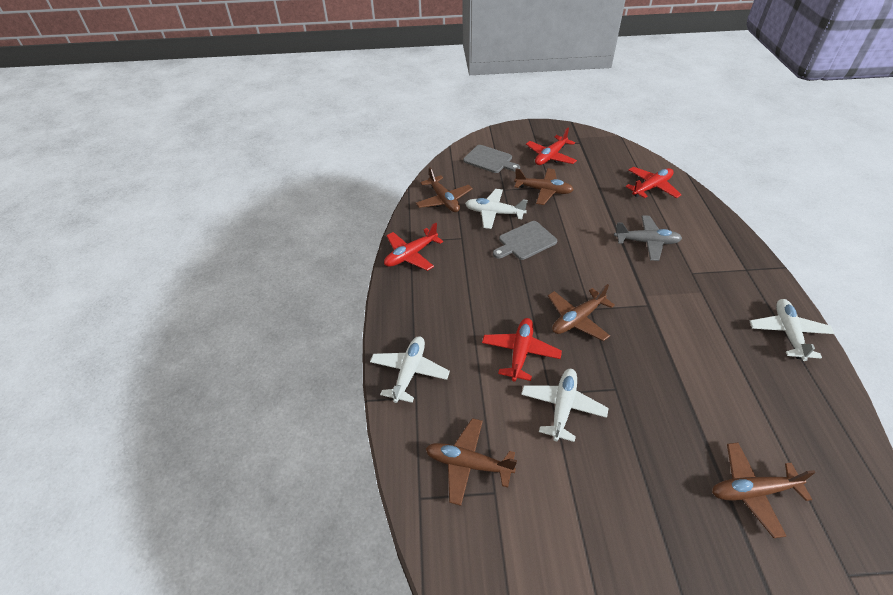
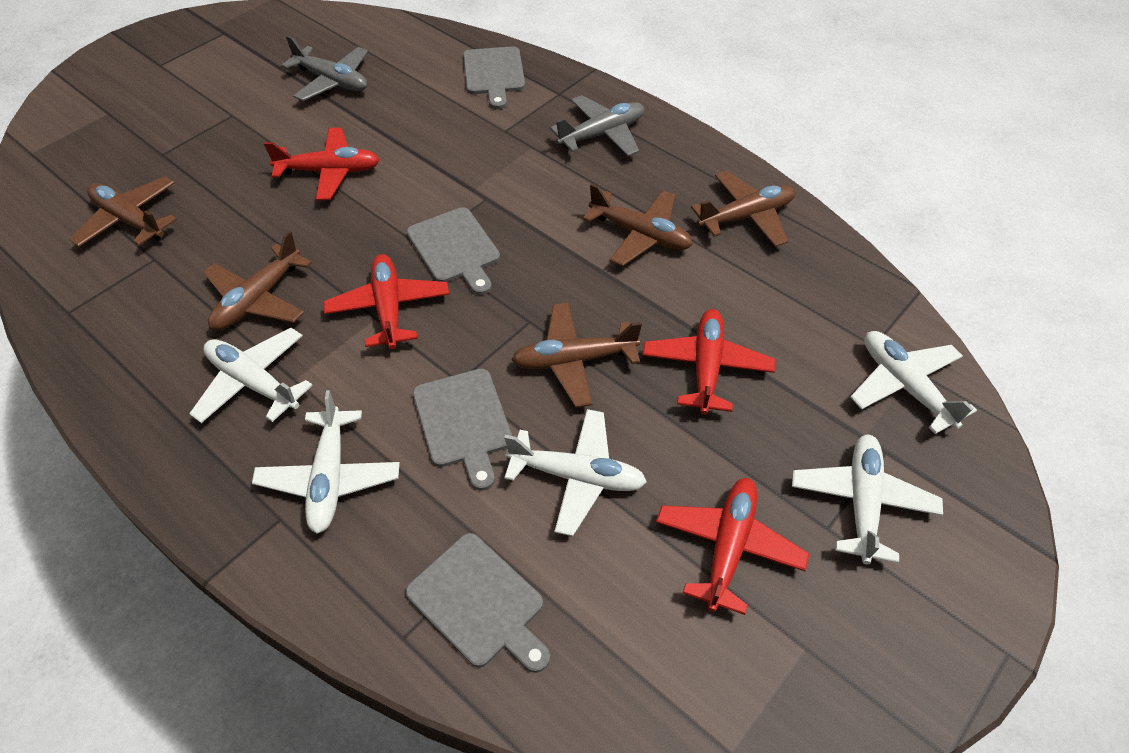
grey cutting board: 2 -> 4
grey plane: 1 -> 2
white plane: 4 -> 5

